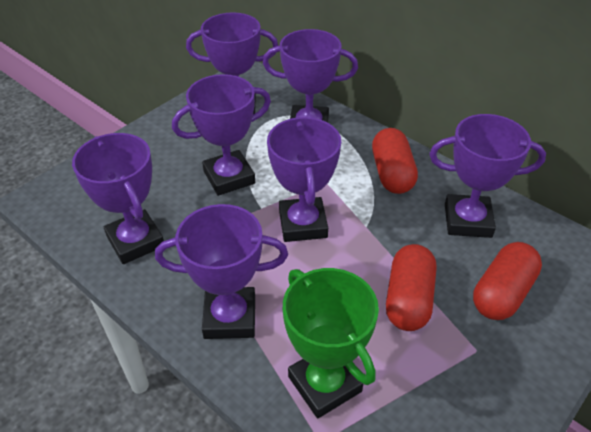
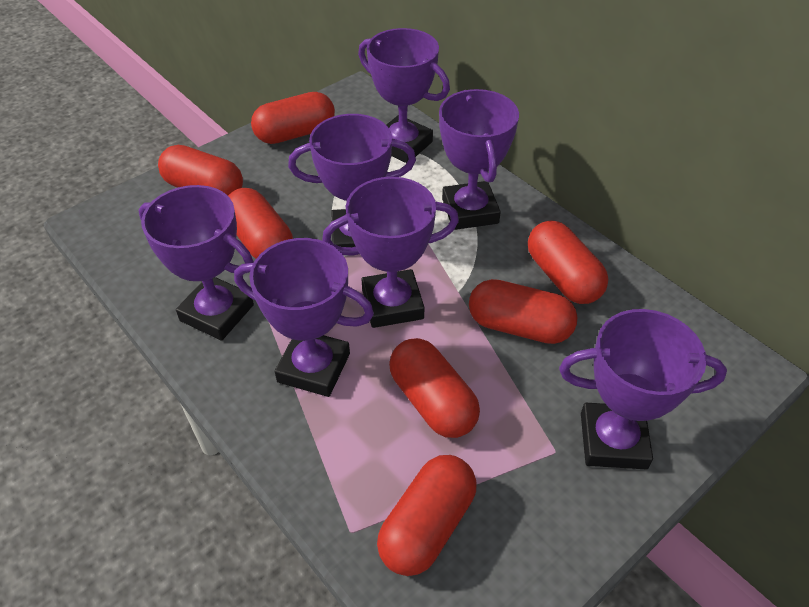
green trophy: 1 -> 0
red capsule: 3 -> 7

